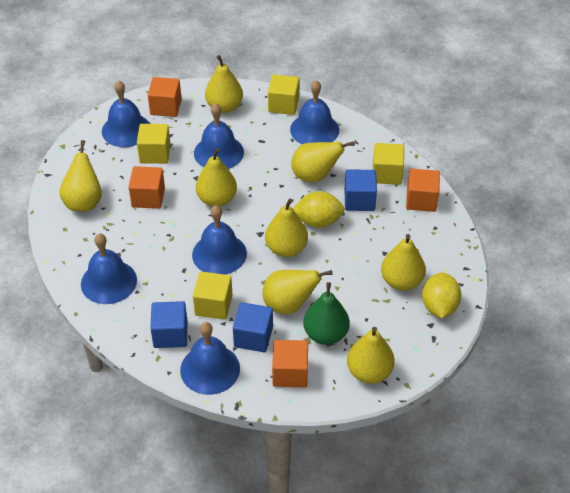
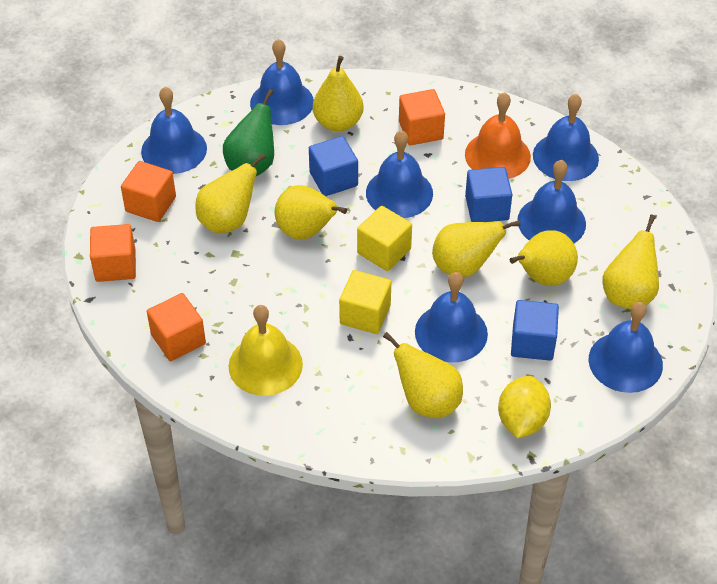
blue bell: 6 -> 7
orange bell: 0 -> 1
yellow bell: 0 -> 1
yellow cube: 4 -> 2
yellow lemon: 2 -> 1
yellow pear: 8 -> 7

